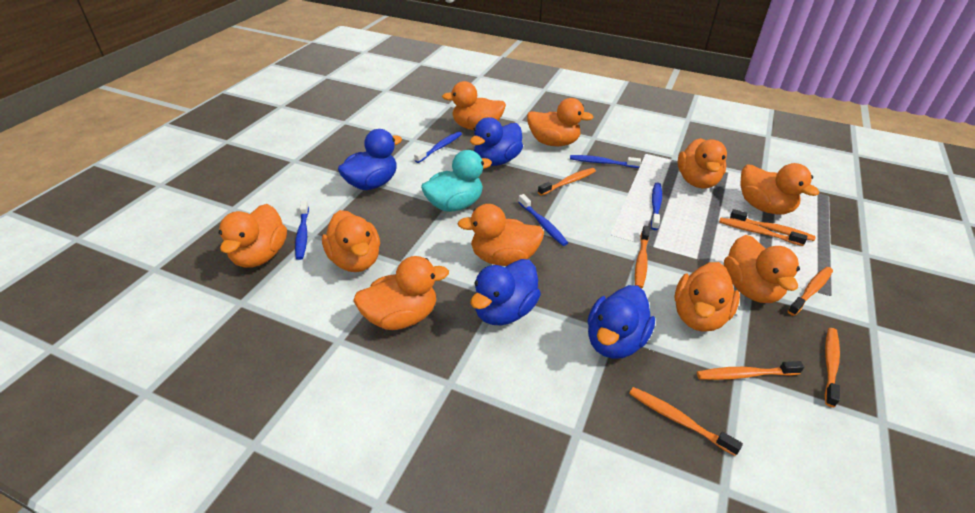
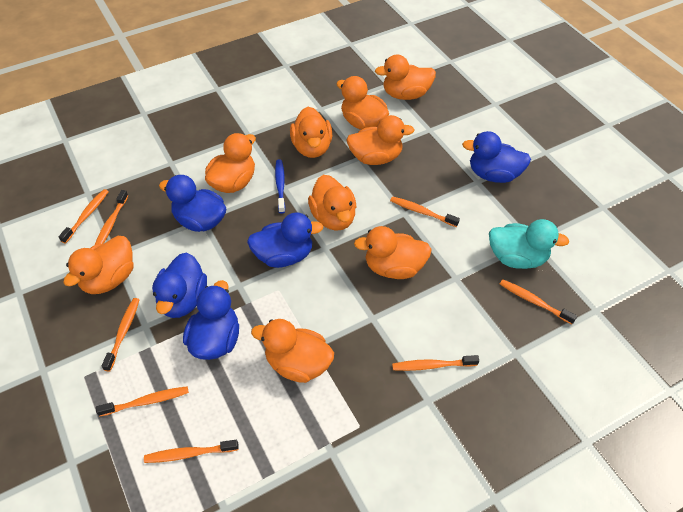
blue duck: 4 -> 5
blue toothbrush: 5 -> 1
orange duck: 10 -> 9

